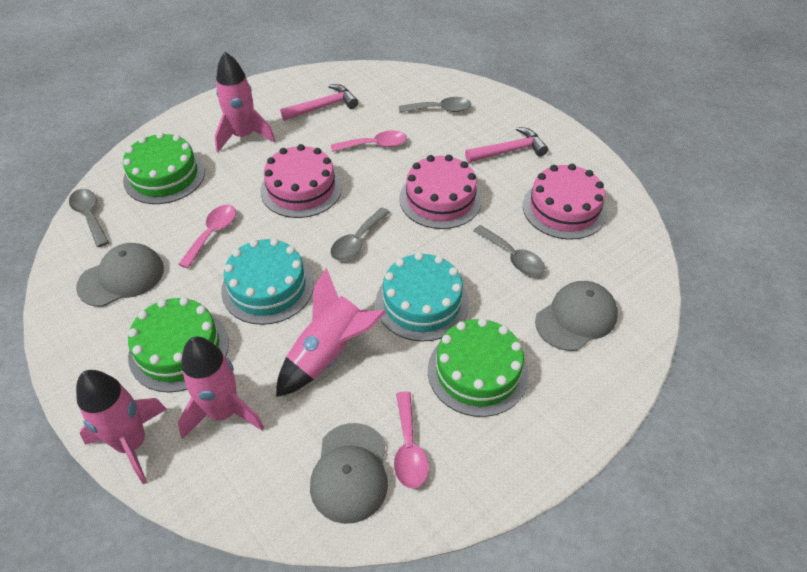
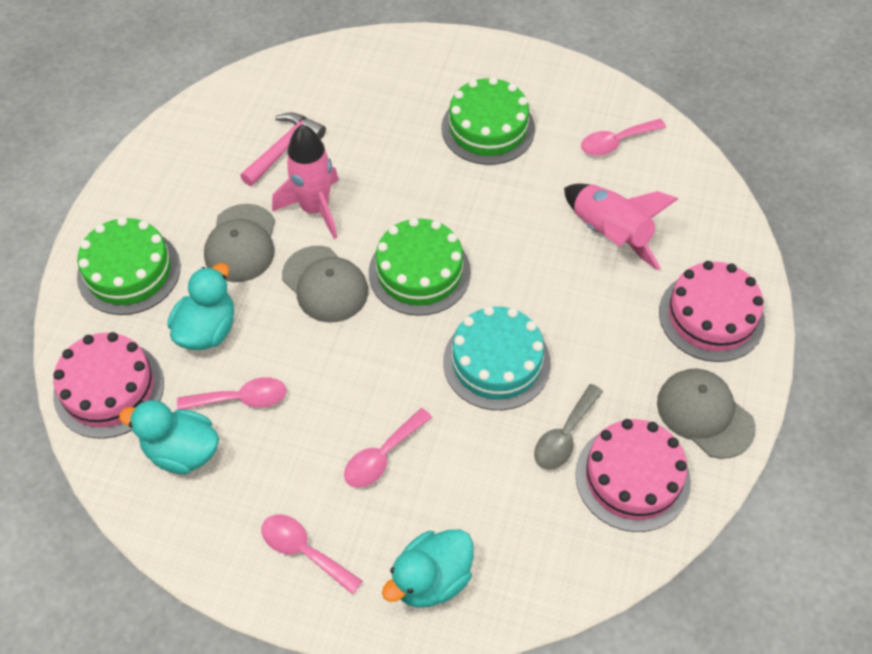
grey spoon: 4 -> 1
pink hammer: 2 -> 1
pink rocket: 4 -> 2
pink spoon: 3 -> 4
turquoise cake: 2 -> 1
turquoise duck: 0 -> 3

